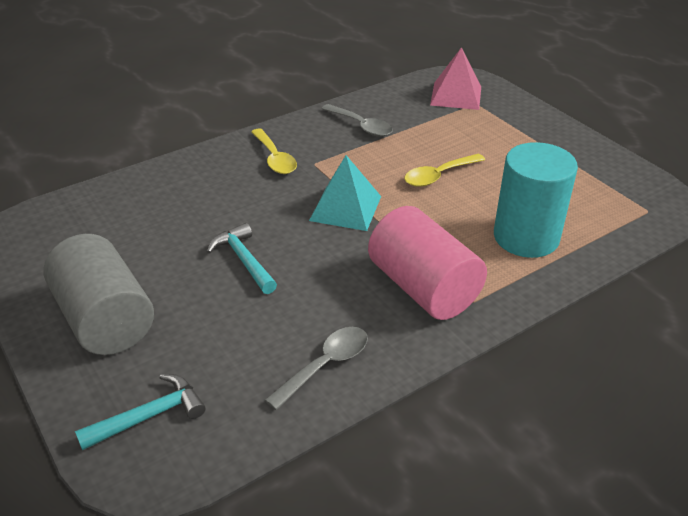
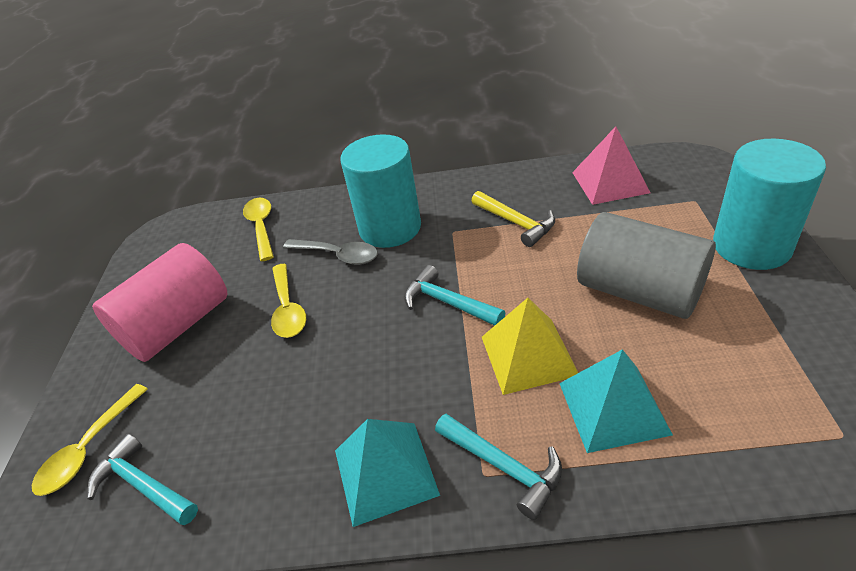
grey spoon: 2 -> 1
turquoise cylinder: 1 -> 2
turquoise hammer: 2 -> 3
turquoise pyramid: 1 -> 2
yellow hammer: 0 -> 1
yellow pyramid: 0 -> 1
yellow spoon: 2 -> 3

